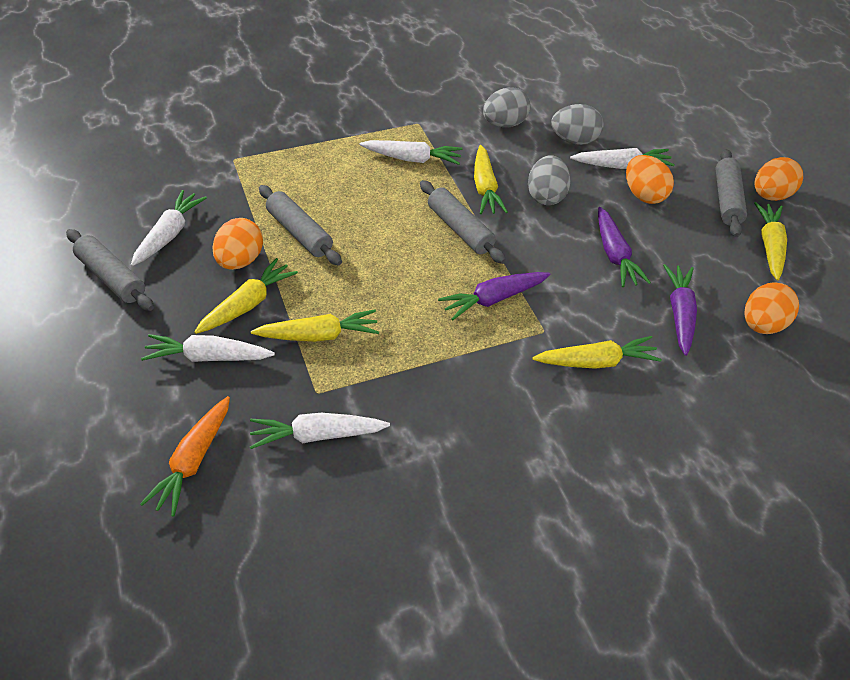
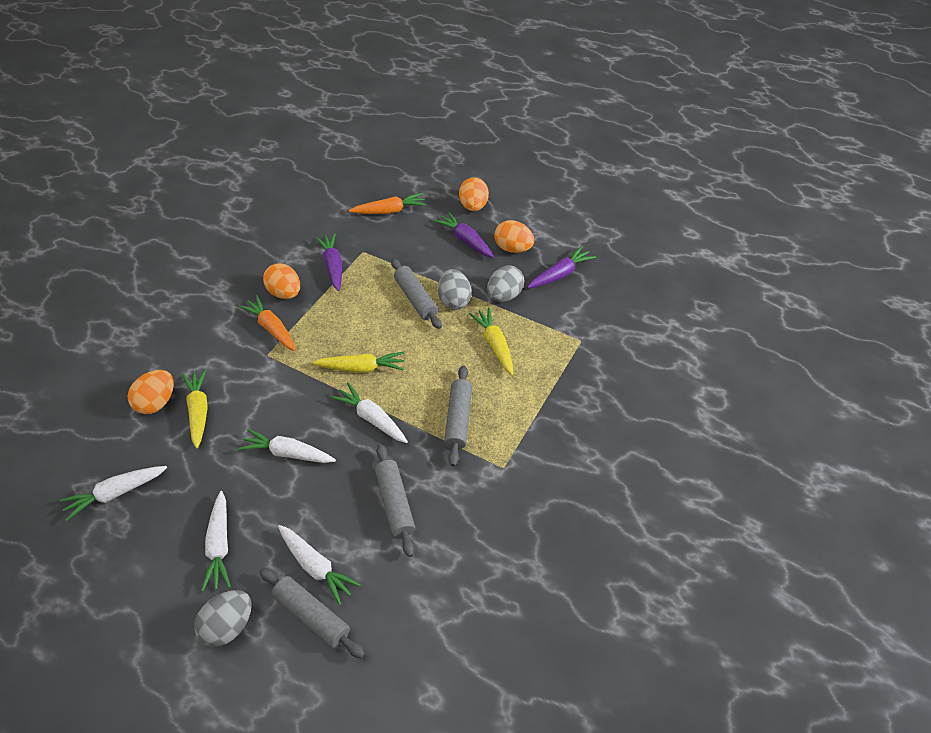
orange carrot: 1 -> 2
yellow carrot: 5 -> 3

